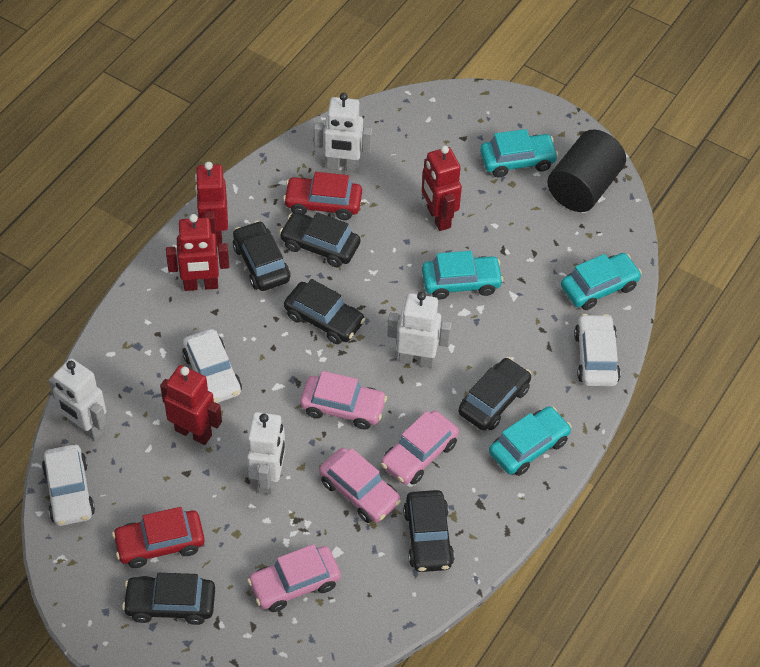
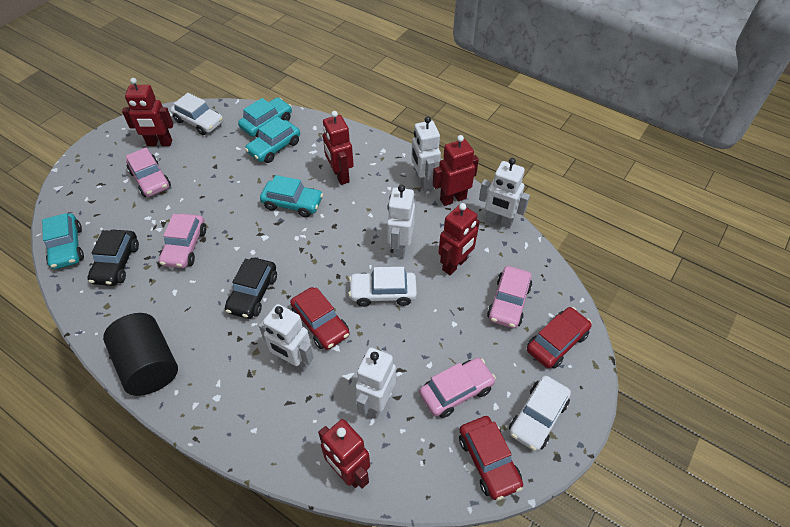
black car: 6 -> 2
red car: 2 -> 3
red robot: 4 -> 5
white robot: 4 -> 5

